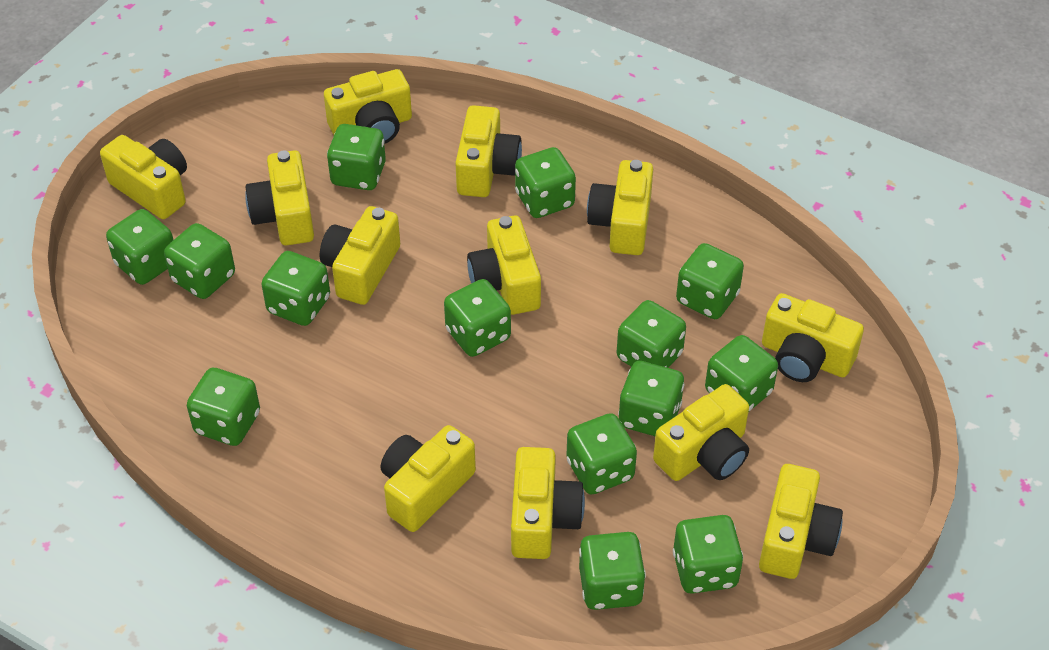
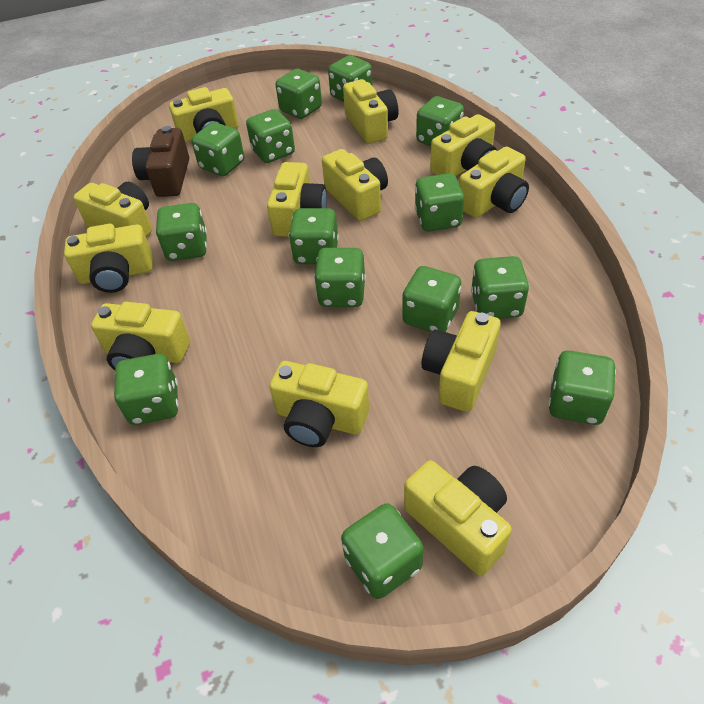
brown camera: 0 -> 1

